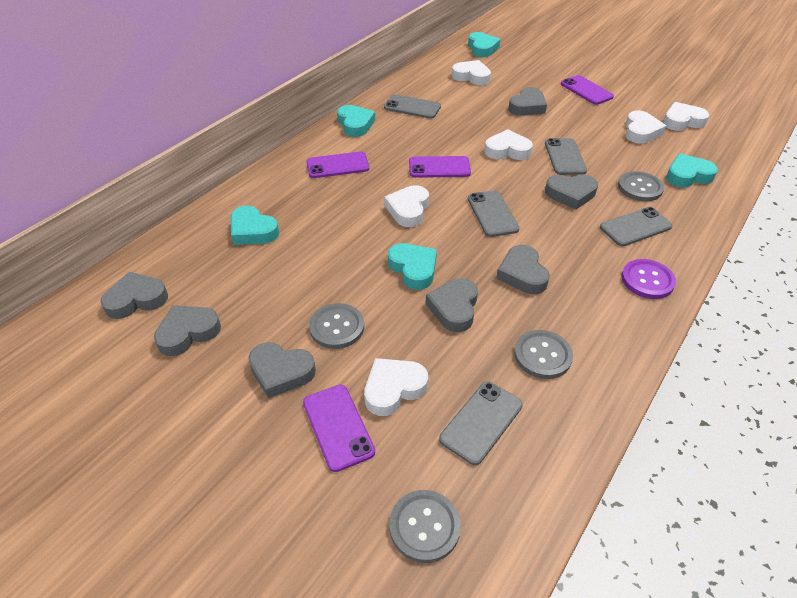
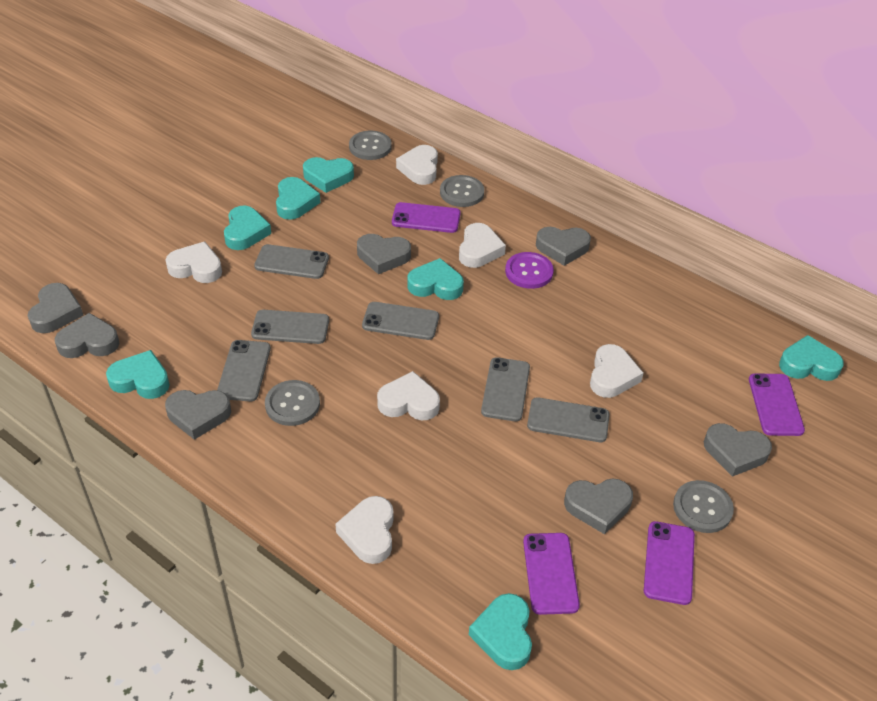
grey phone: 5 -> 6
turquoise heart: 5 -> 7

